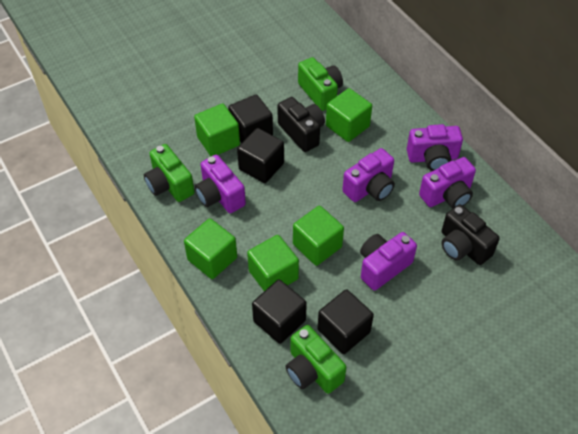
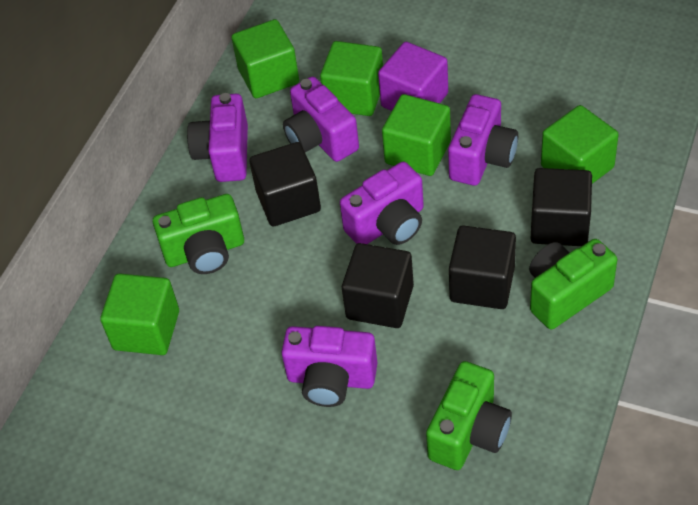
black camera: 2 -> 0
purple cube: 0 -> 1

